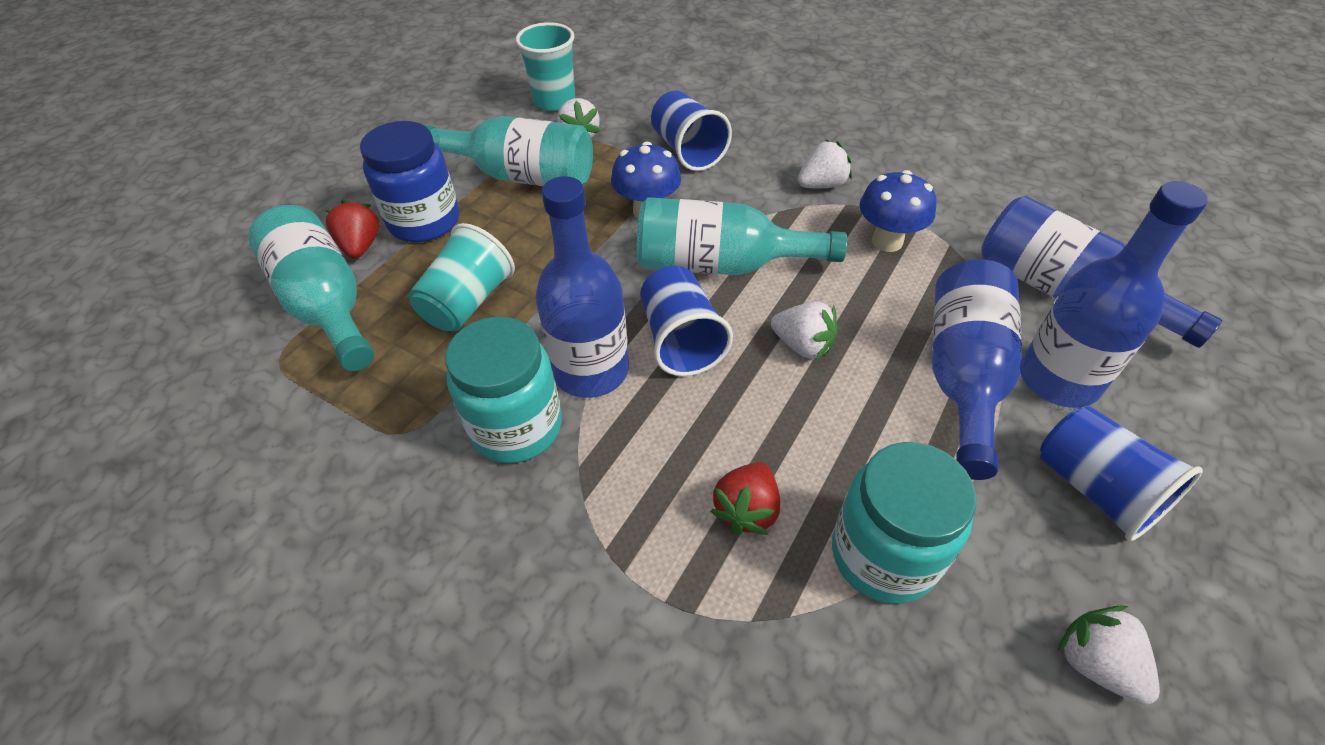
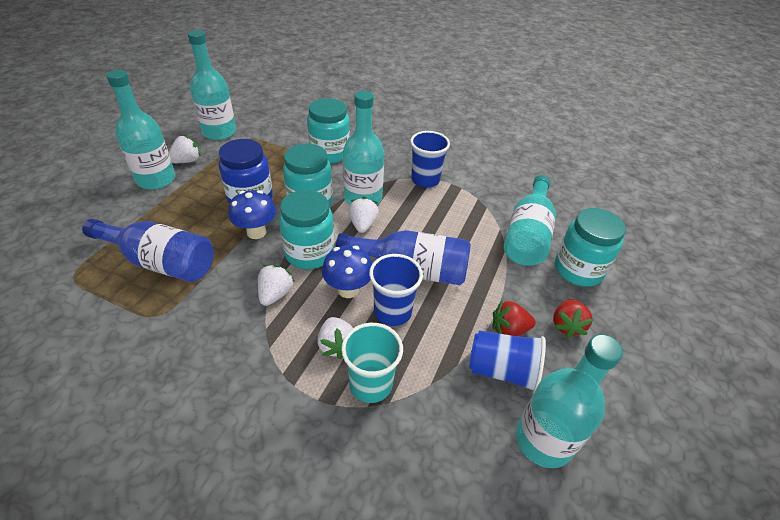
blue bottle: 4 -> 2
turquoise bottle: 3 -> 5
turquoise cup: 2 -> 1
turquoise jar: 2 -> 4

